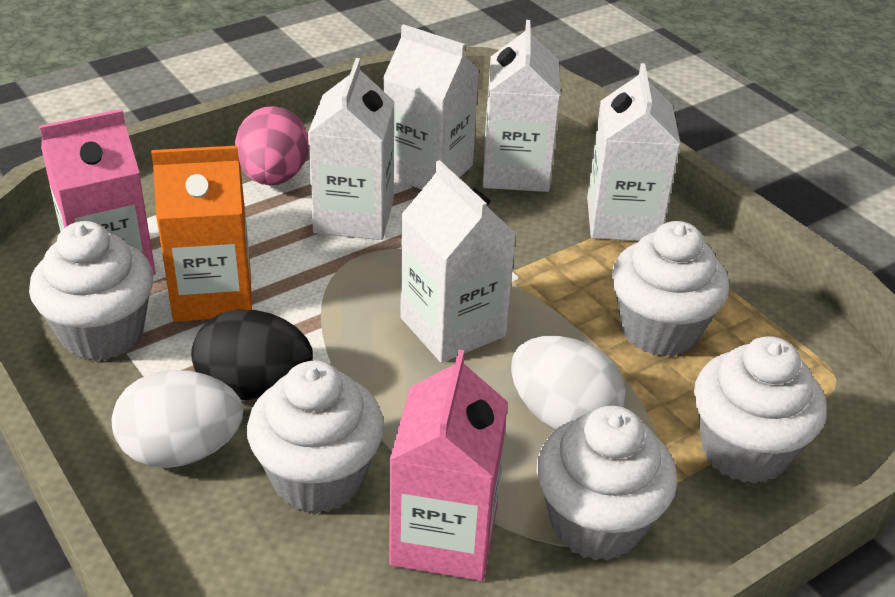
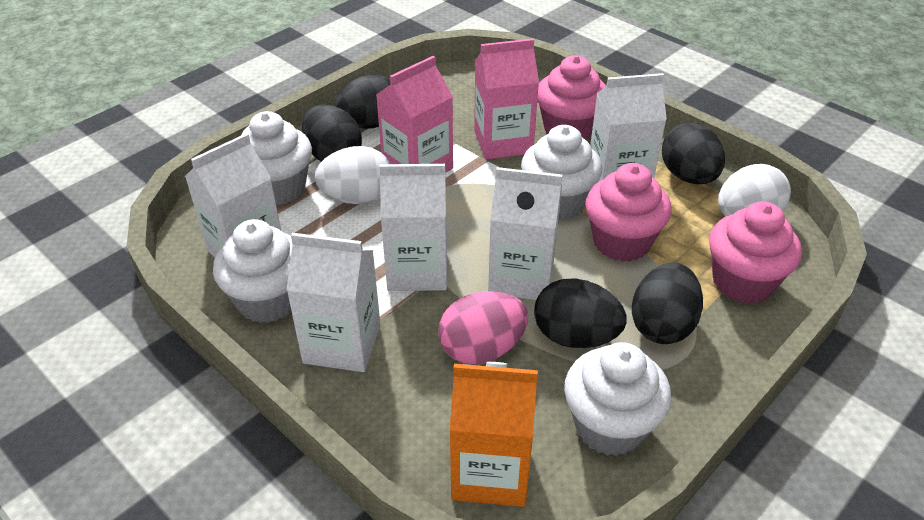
black egg: 1 -> 5
pink cupcake: 0 -> 3
white cupcake: 5 -> 4

